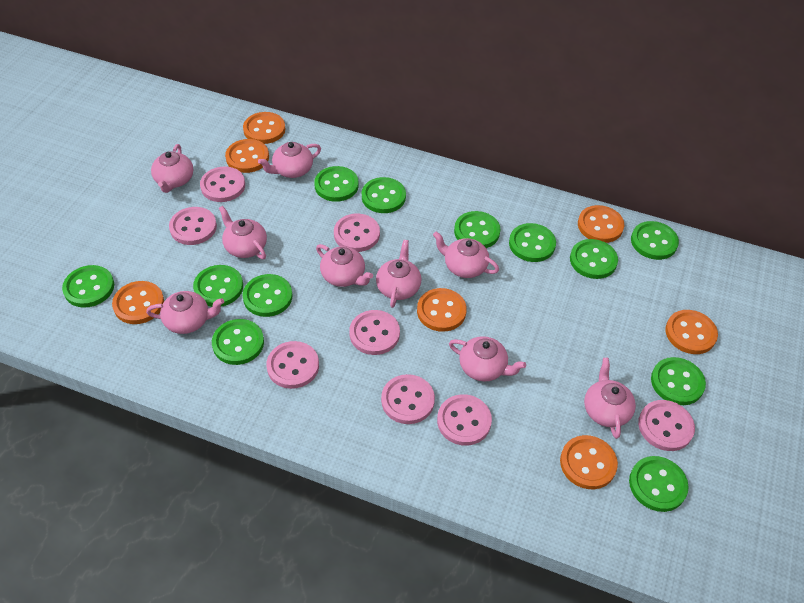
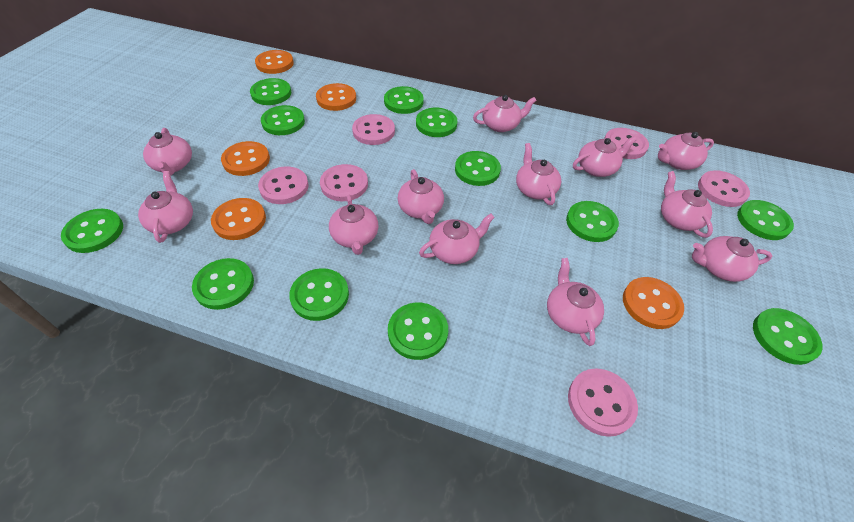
orange button: 7 -> 5
pink button: 8 -> 6
pink teapot: 9 -> 12

